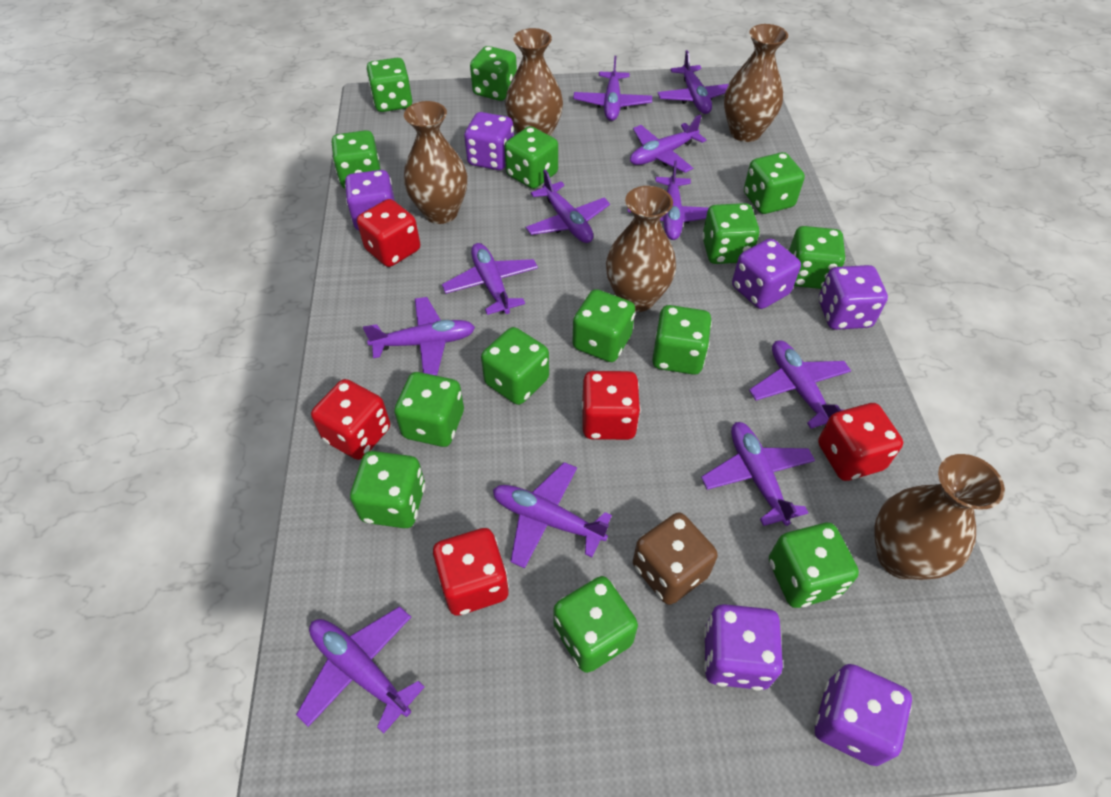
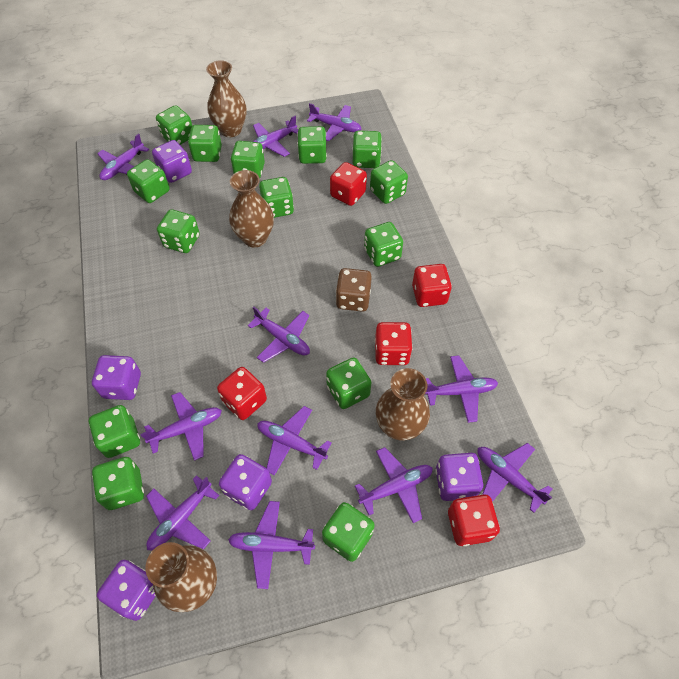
brown vase: 5 -> 4
purple dice: 6 -> 5

